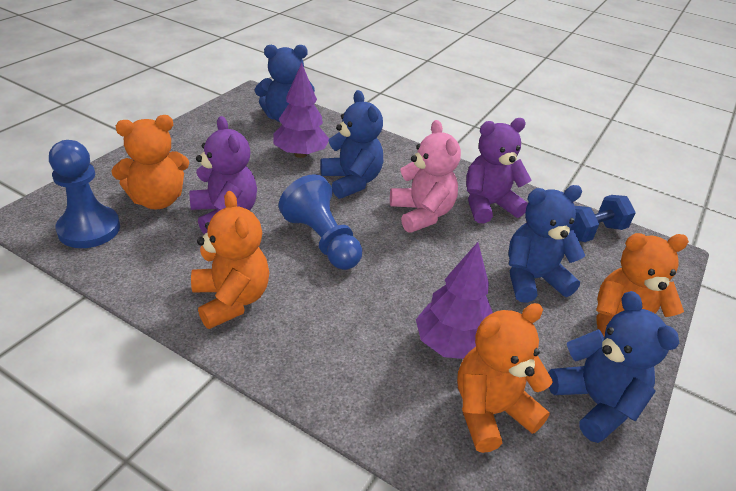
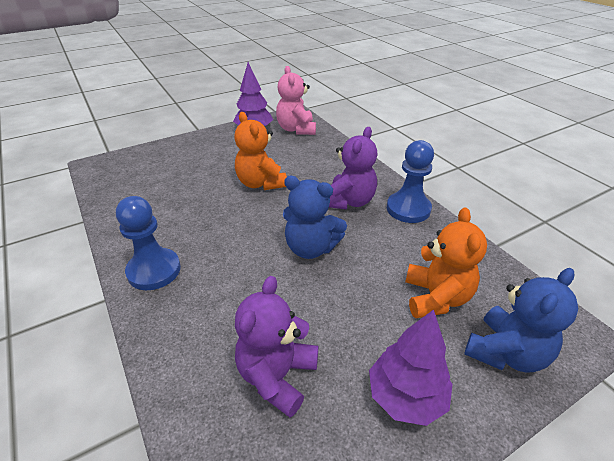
blue dumbbell: 1 -> 0
blue teddy bear: 4 -> 2
orange teddy bear: 4 -> 2

